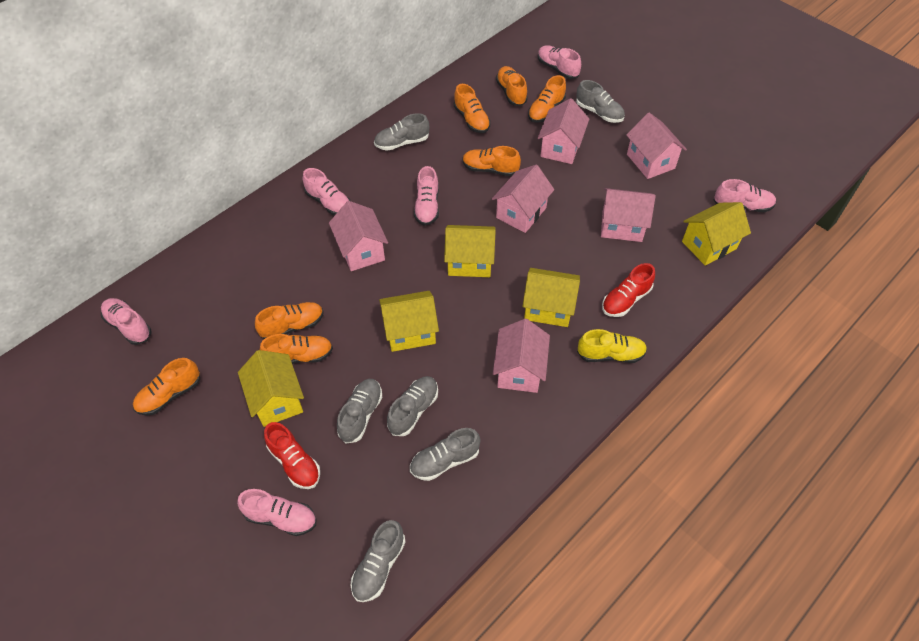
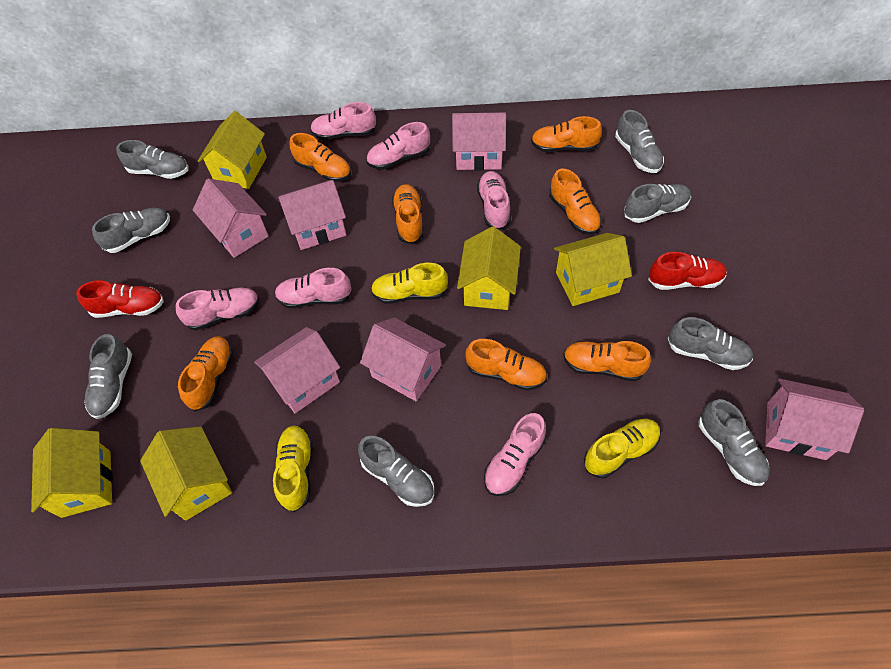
grey shoe: 6 -> 8
yellow shoe: 1 -> 3

